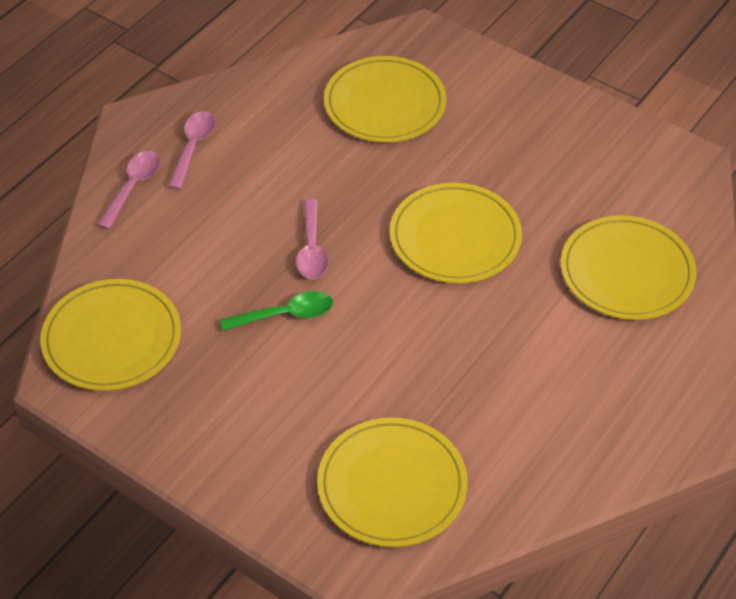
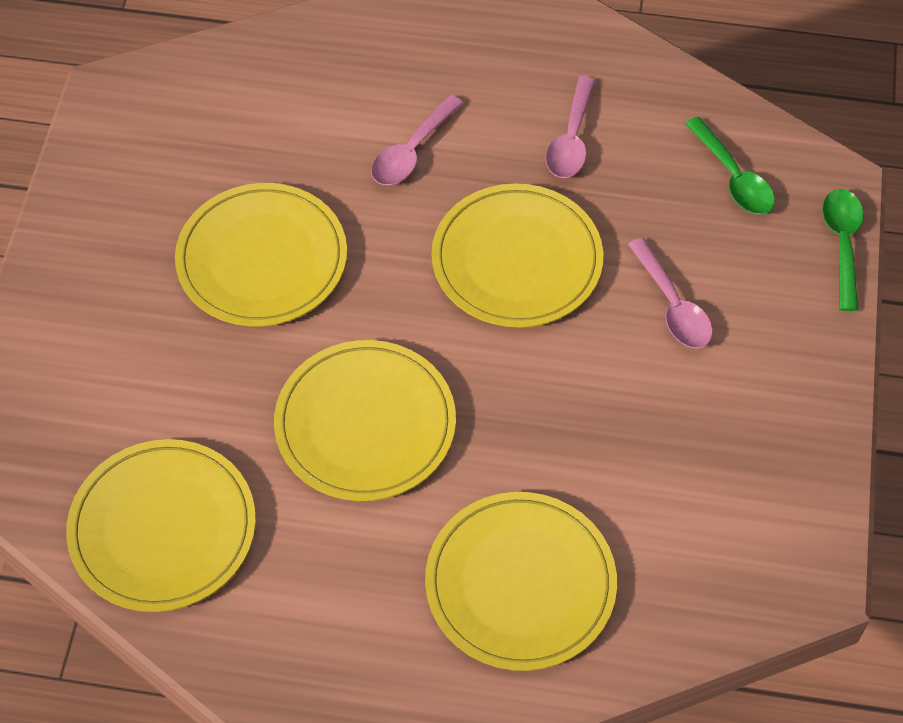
green spoon: 1 -> 2

